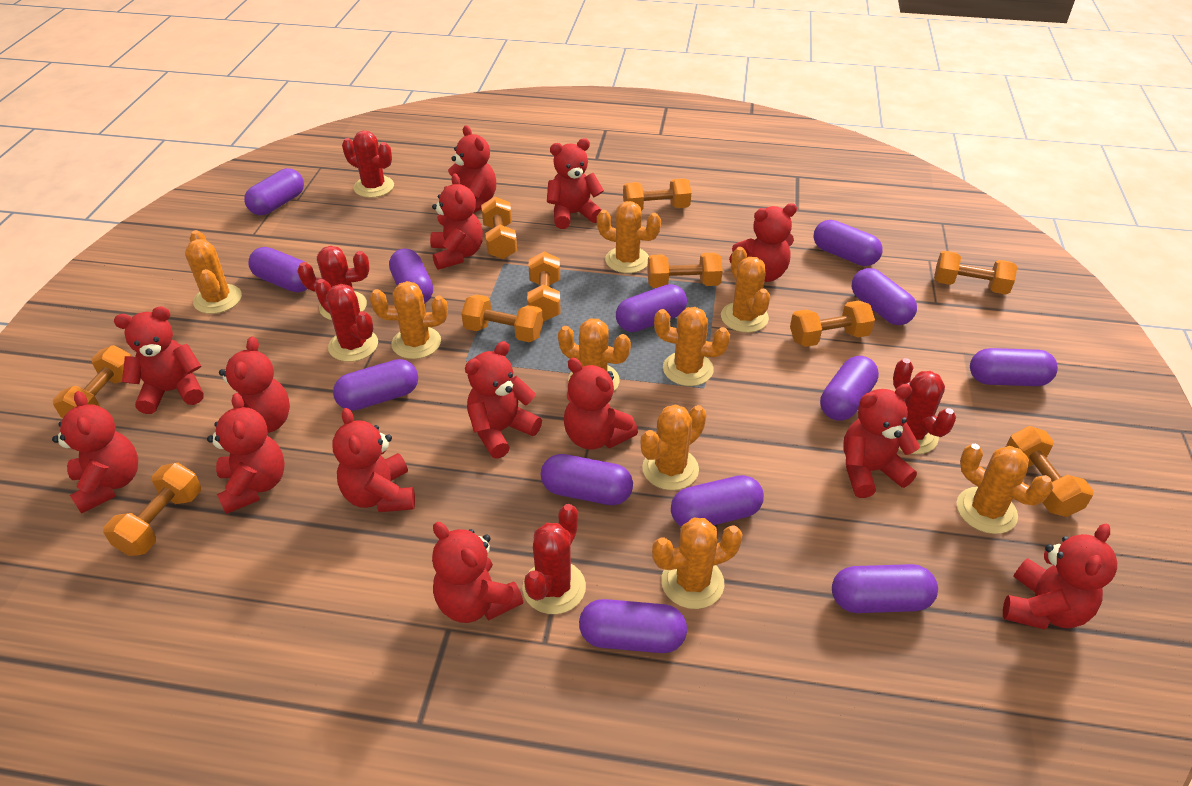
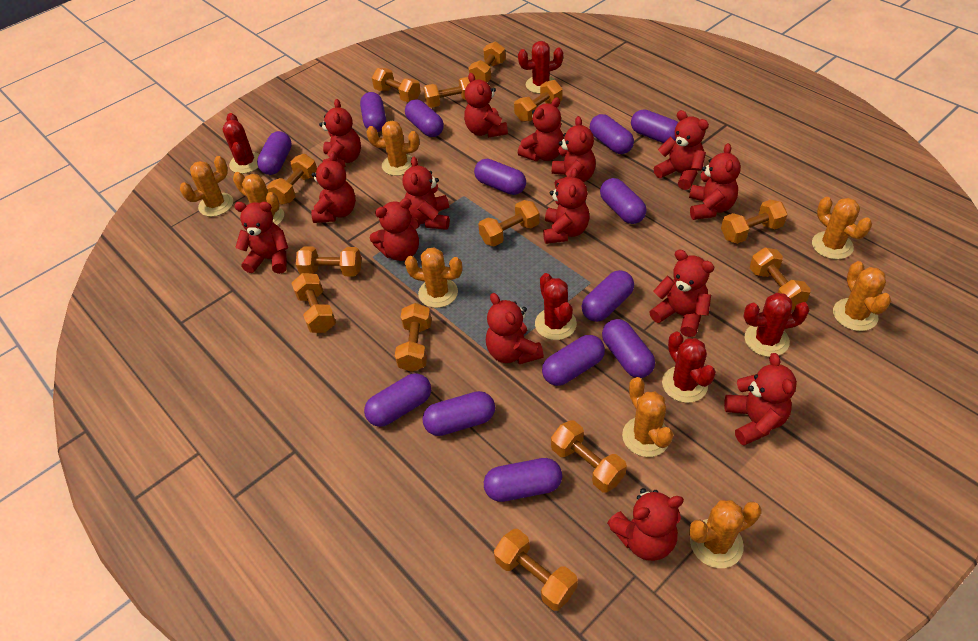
orange cactus: 9 -> 8
orange dumbbell: 10 -> 13
red teddy bear: 14 -> 15

